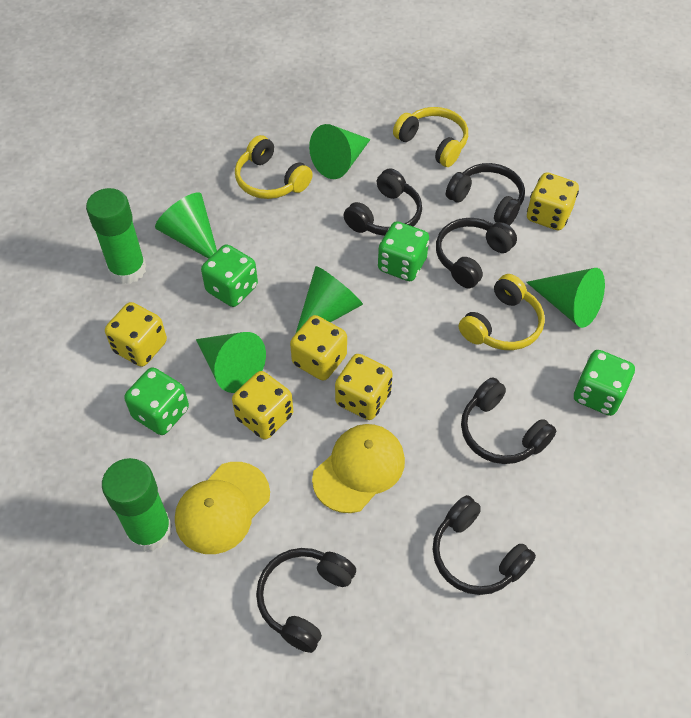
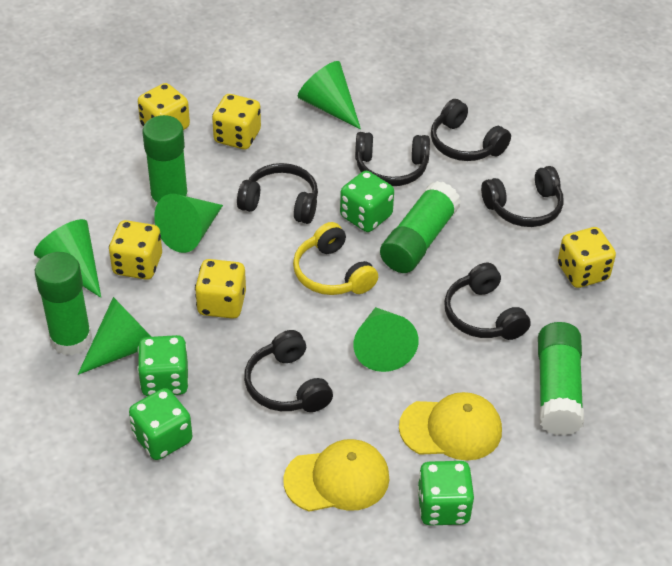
green glue stick: 2 -> 4
yellow headphones: 3 -> 1

